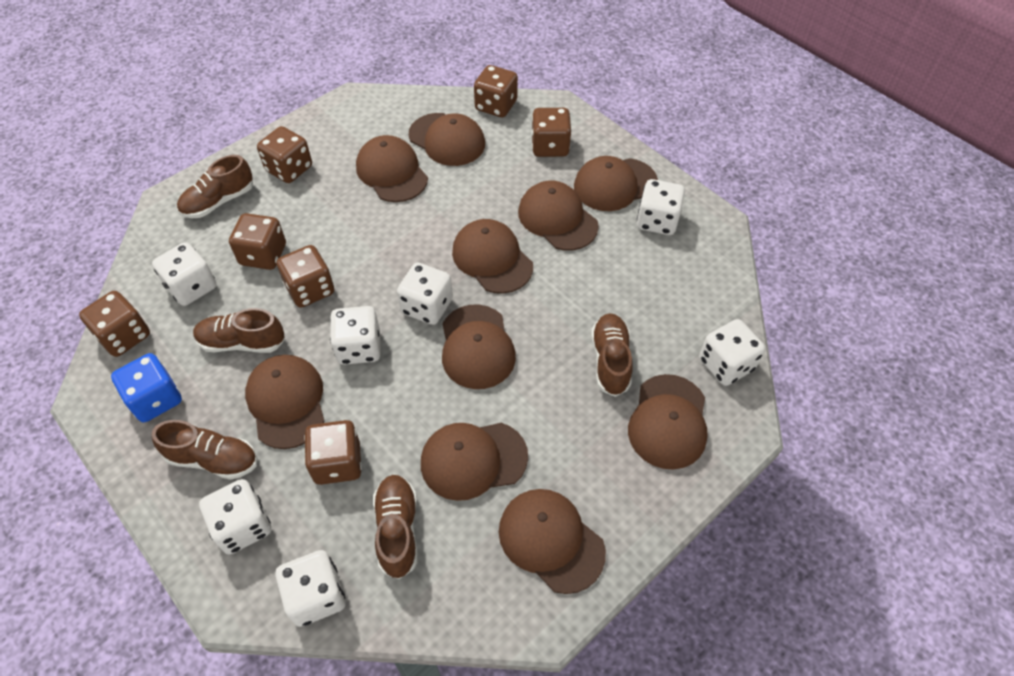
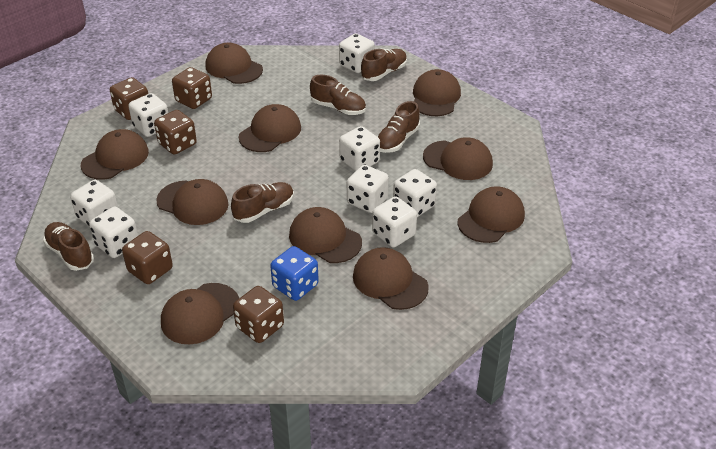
brown dice: 7 -> 5
white dice: 7 -> 8

